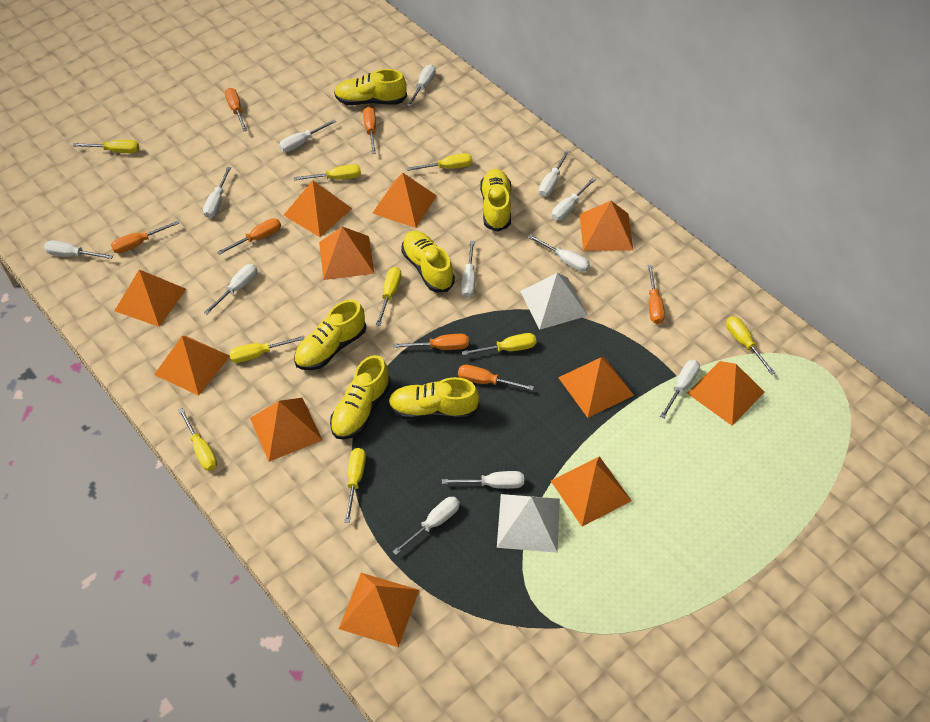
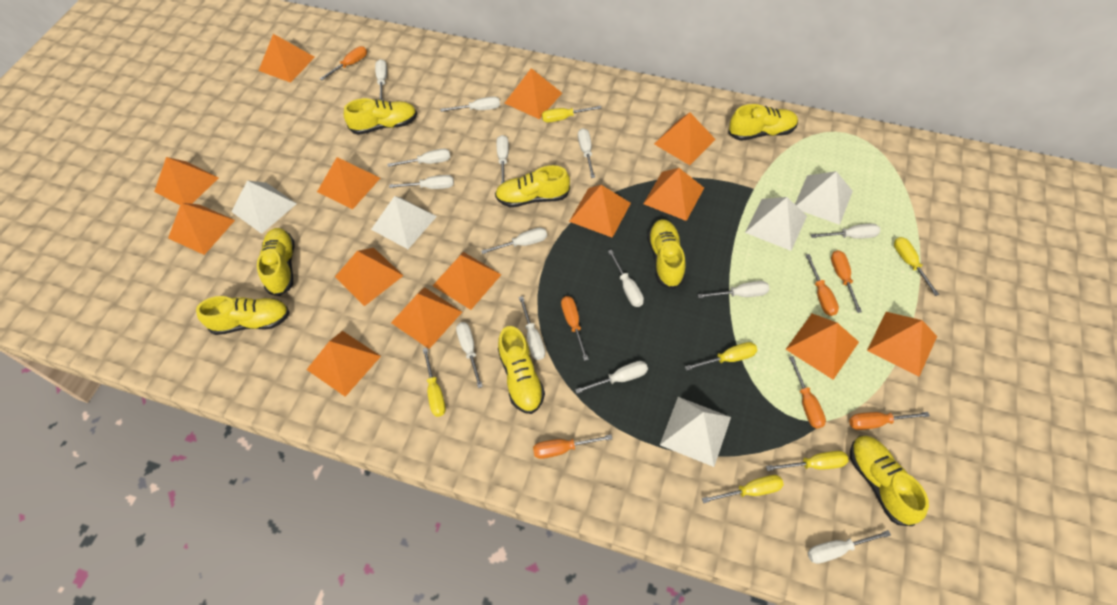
orange pyramid: 11 -> 14
white pyramid: 2 -> 5
white screwdriver: 12 -> 14
yellow screwdriver: 9 -> 6
yellow shoe: 6 -> 8

